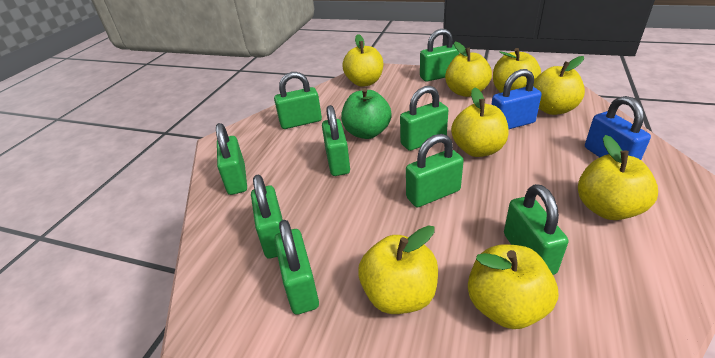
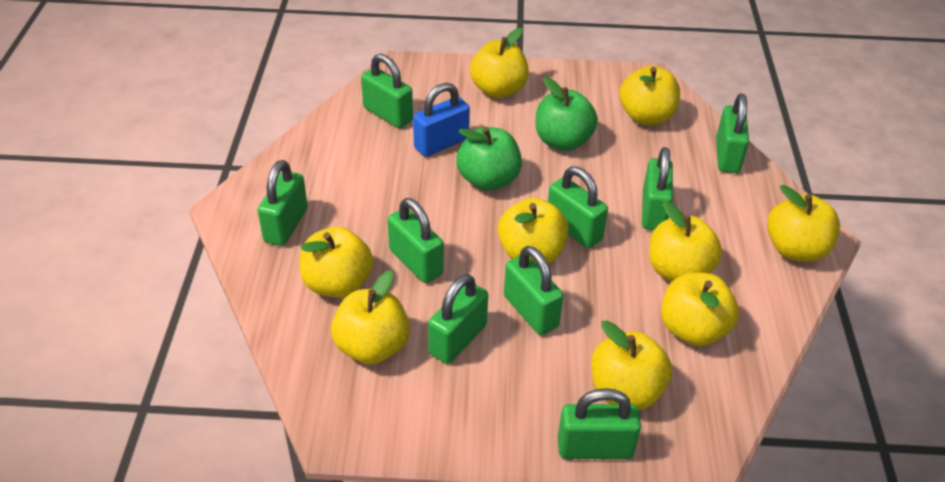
blue padlock: 2 -> 1
green apple: 1 -> 2
yellow apple: 8 -> 9

